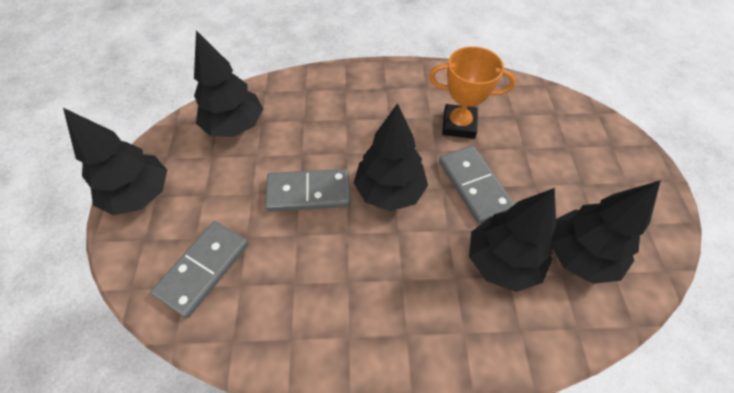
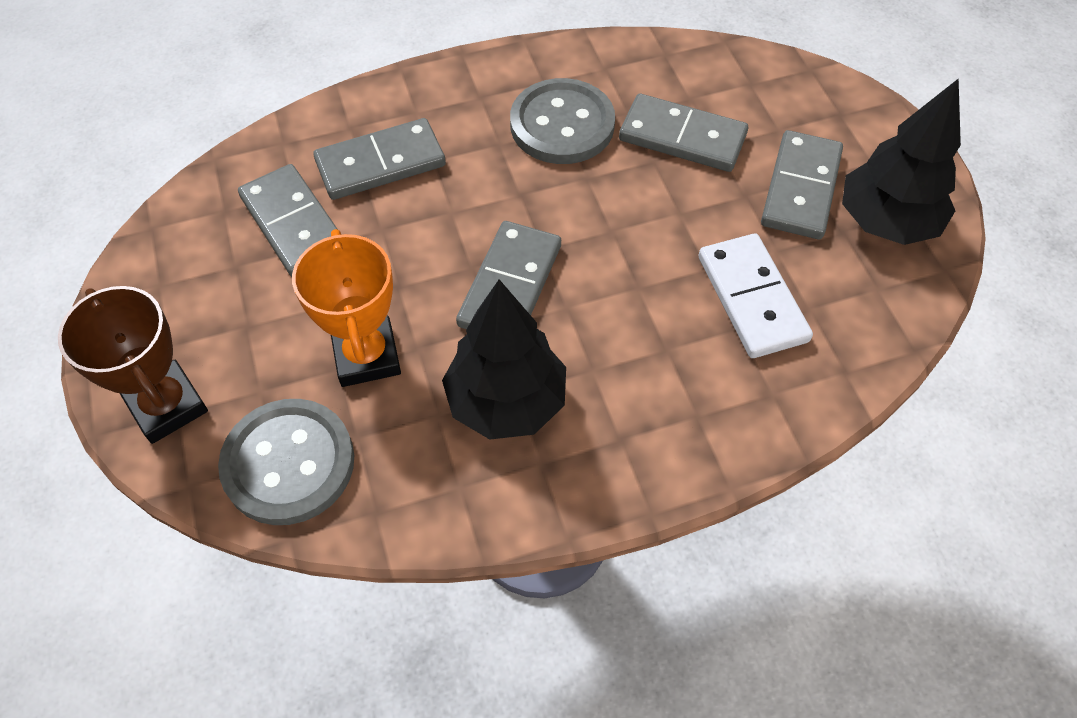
black tree: 5 -> 2
brown trophy: 0 -> 1
grey button: 0 -> 2
grey domino: 3 -> 5
white domino: 0 -> 1

